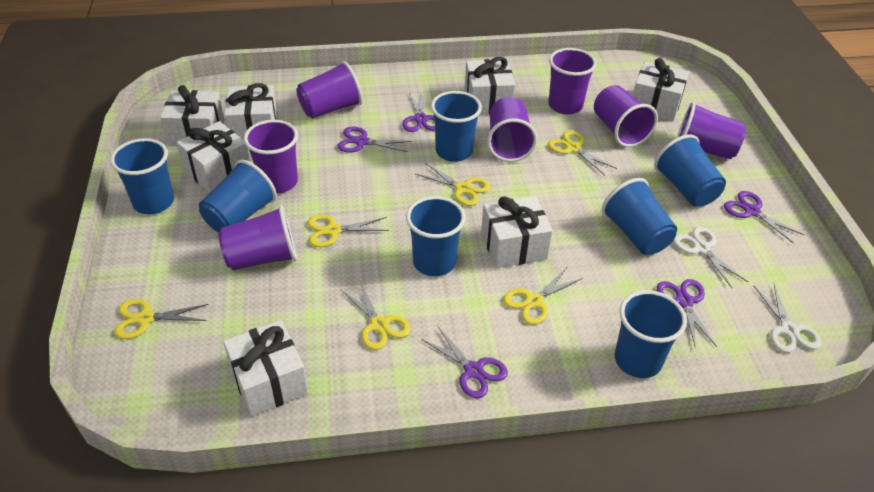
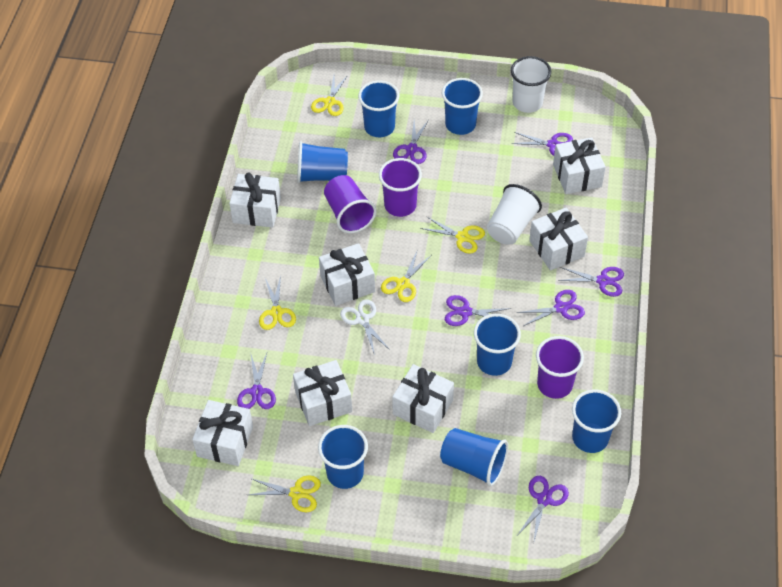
purple cup: 7 -> 3
purple scissors: 5 -> 7
white cup: 0 -> 2
white scissors: 2 -> 1
yellow scissors: 6 -> 5

